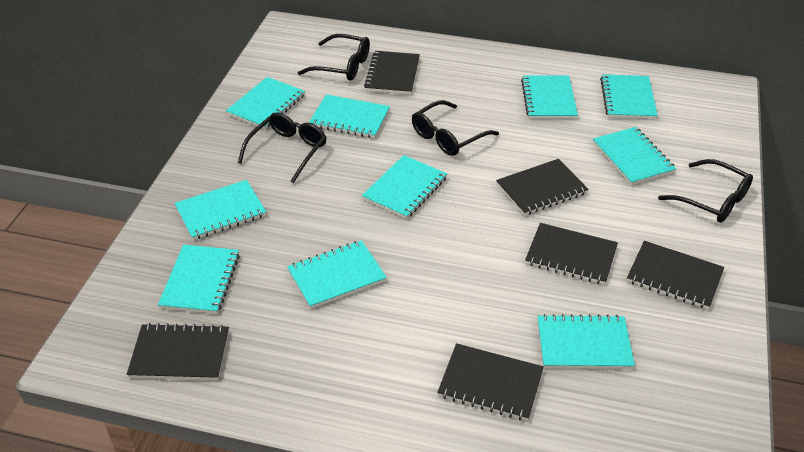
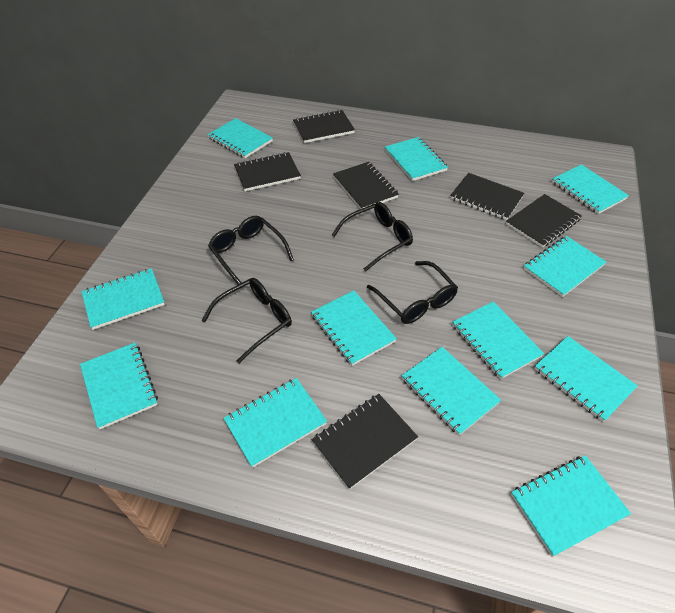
turquoise notebook: 10 -> 12

